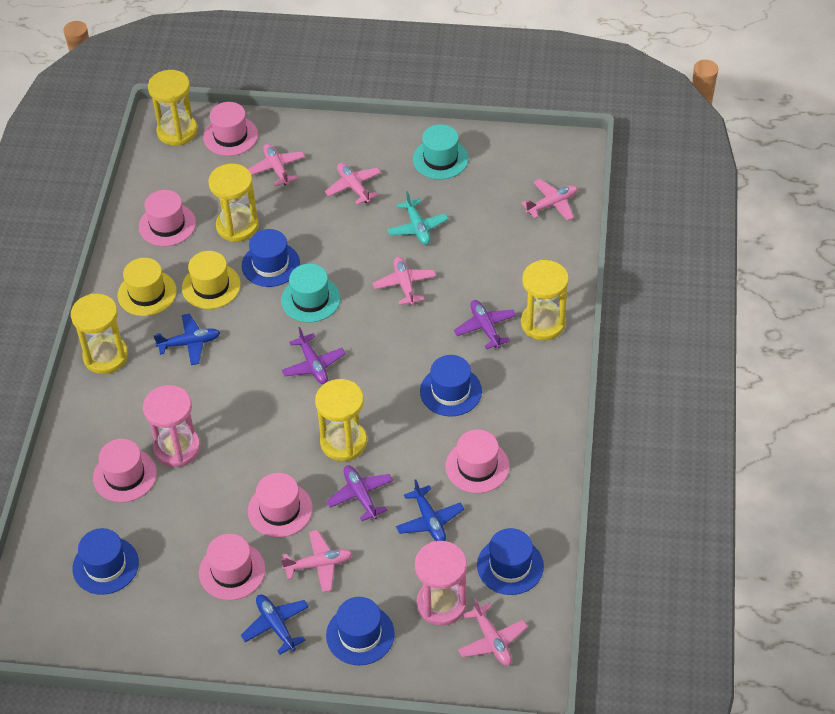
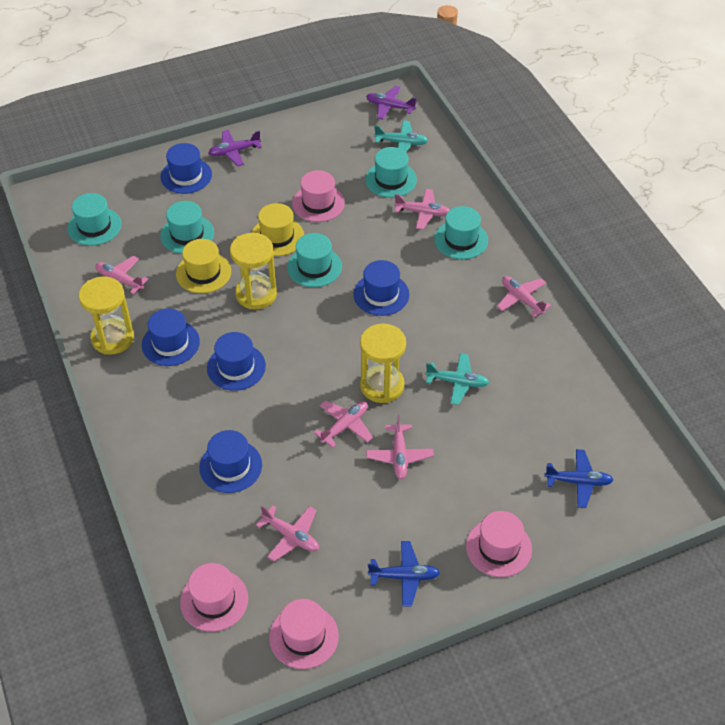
blue plane: 3 -> 2
pink hat: 6 -> 4
pink hourglass: 2 -> 0
purple plane: 3 -> 2
turquoise hat: 2 -> 5
turquoise plane: 1 -> 2
yellow hourglass: 5 -> 3

